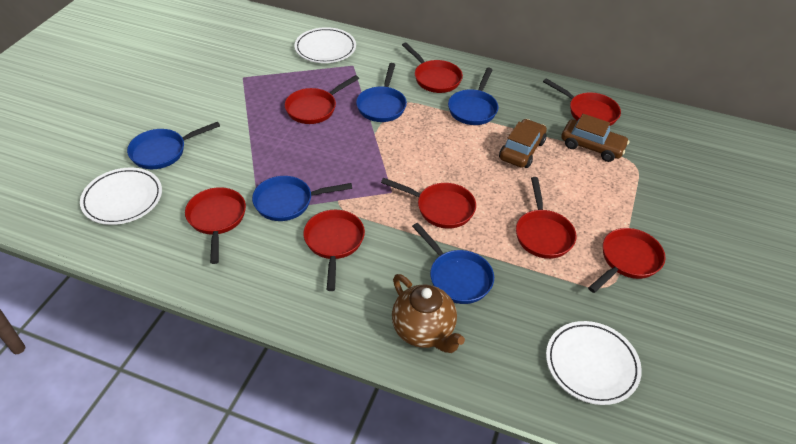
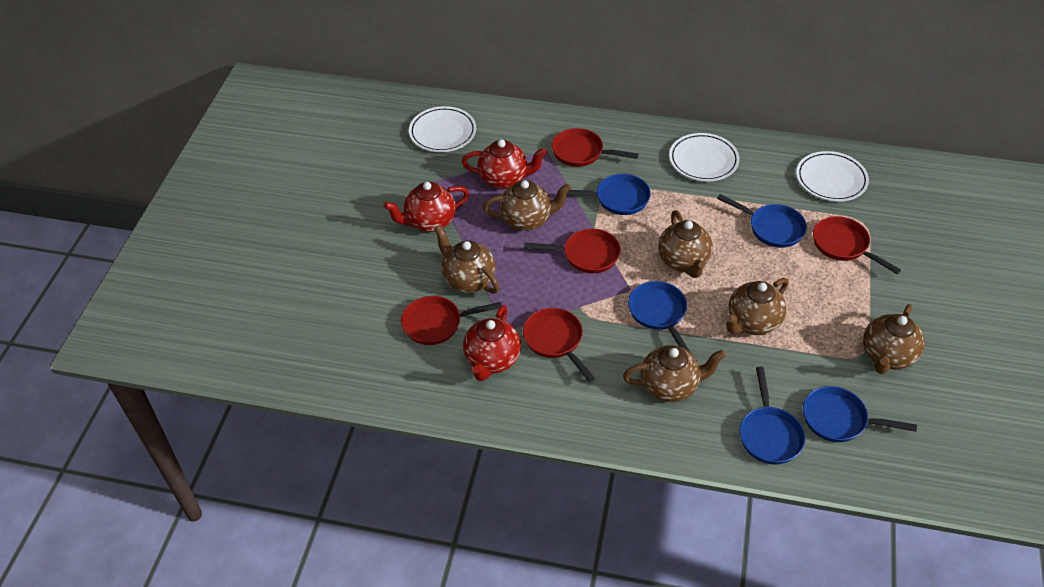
brown car: 2 -> 0
brown teapot: 1 -> 6
red pan: 8 -> 5
red teapot: 0 -> 3

